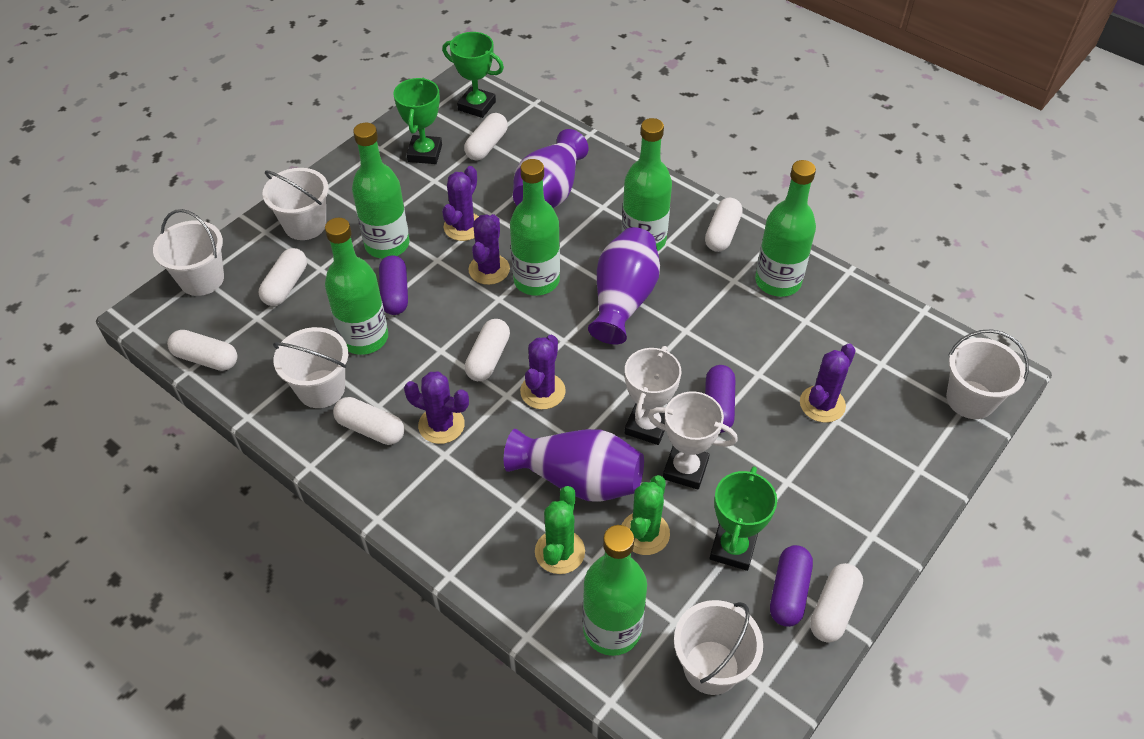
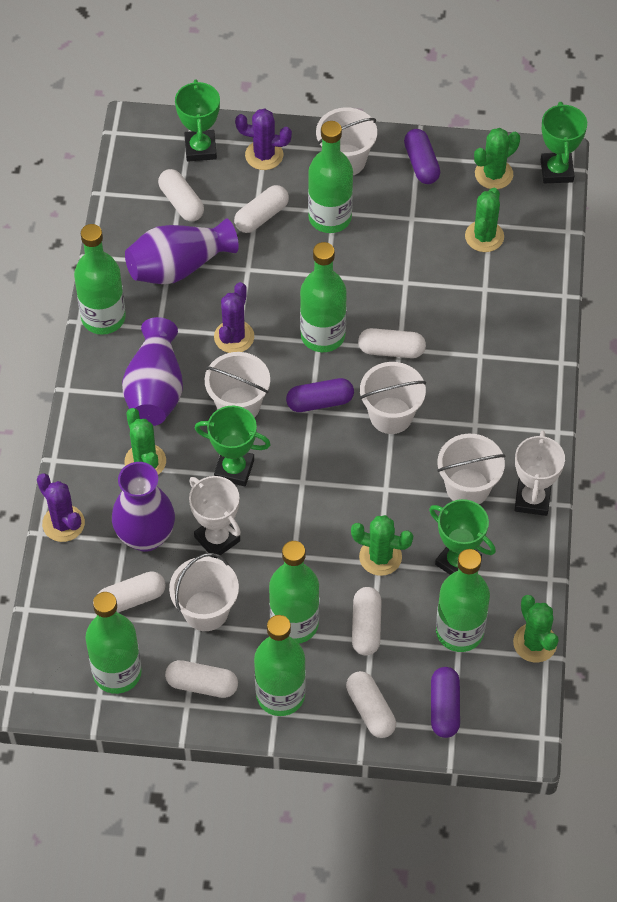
green bottle: 6 -> 7
green cactus: 2 -> 5
green trophy: 3 -> 4
purple cactus: 5 -> 3

